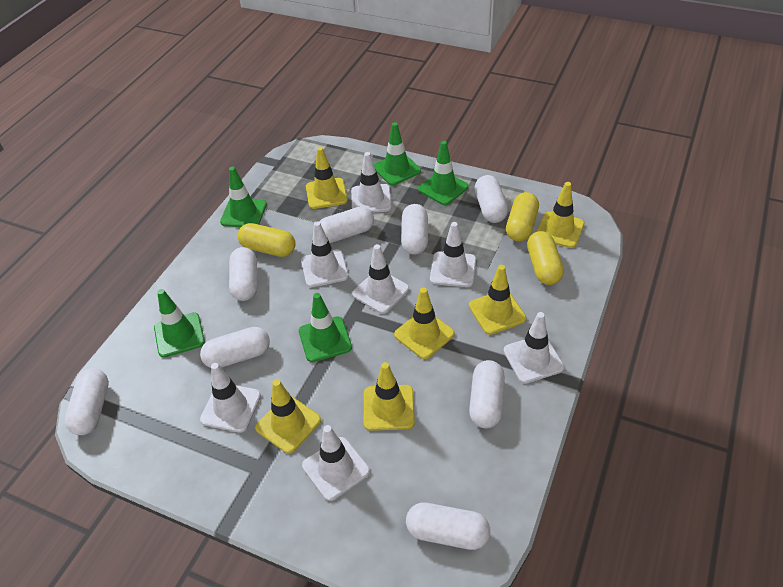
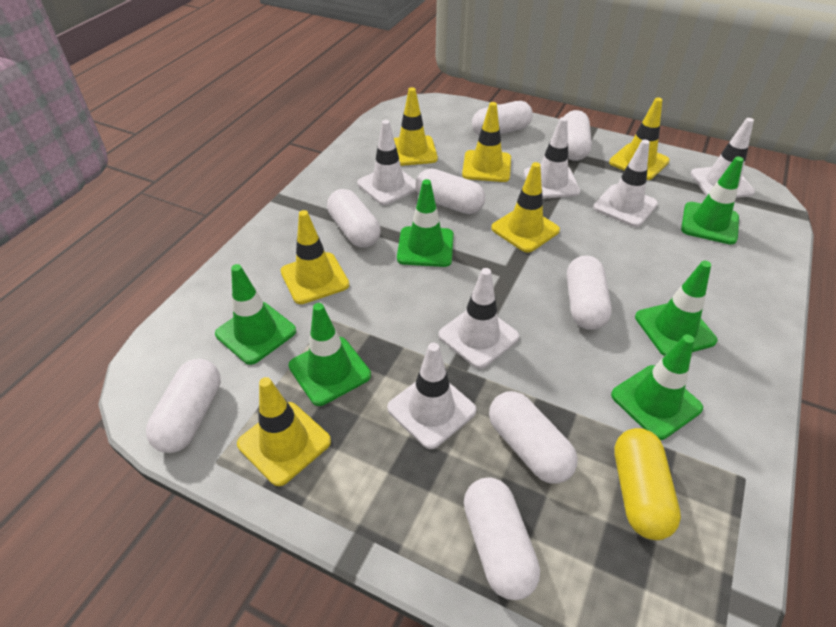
green traffic cone: 5 -> 6
white traffic cone: 7 -> 6
yellow capsule: 3 -> 1

